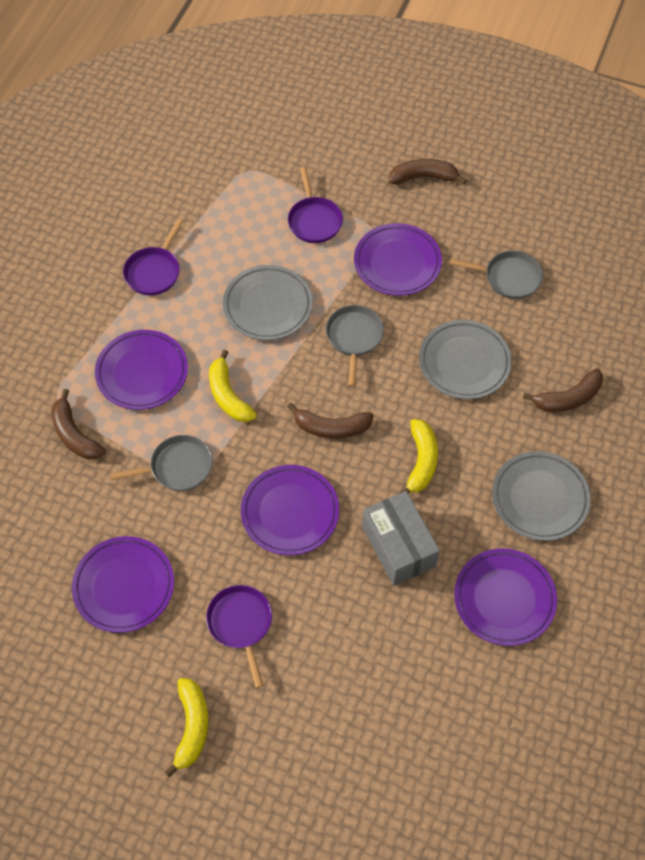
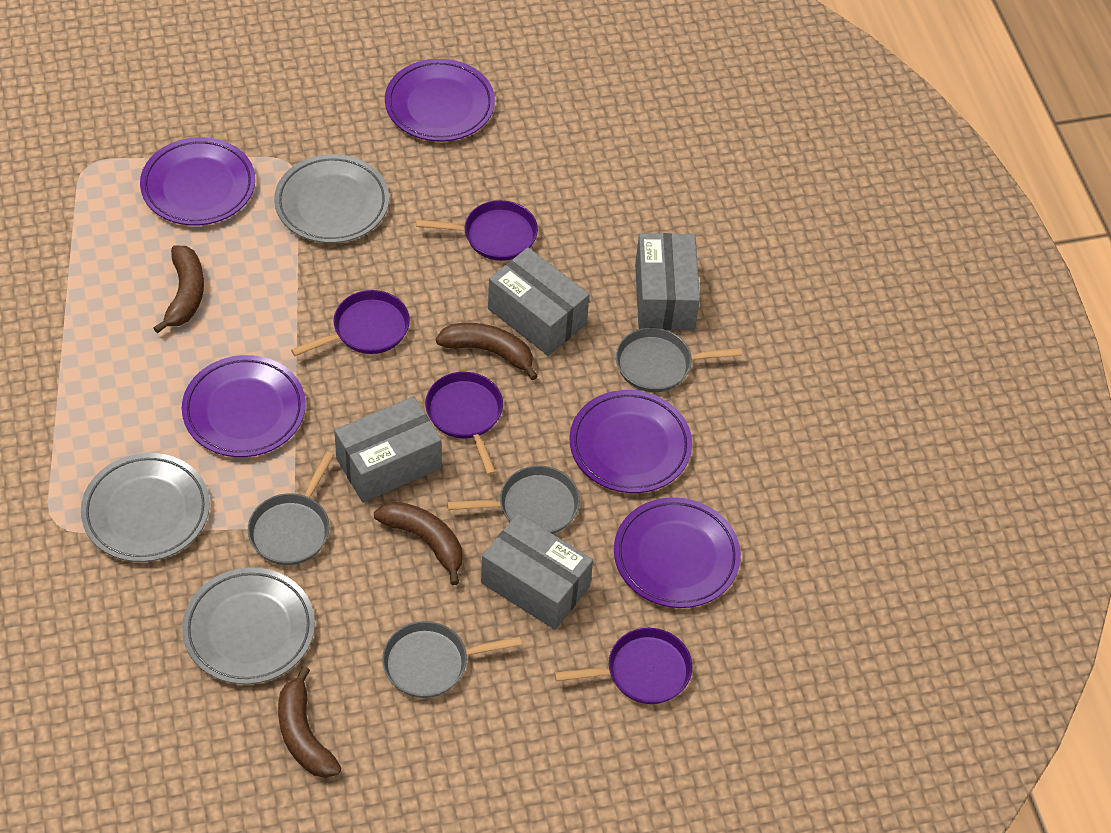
grey box: 1 -> 4
grey pan: 3 -> 4
purple pan: 3 -> 4
yellow banana: 3 -> 0

